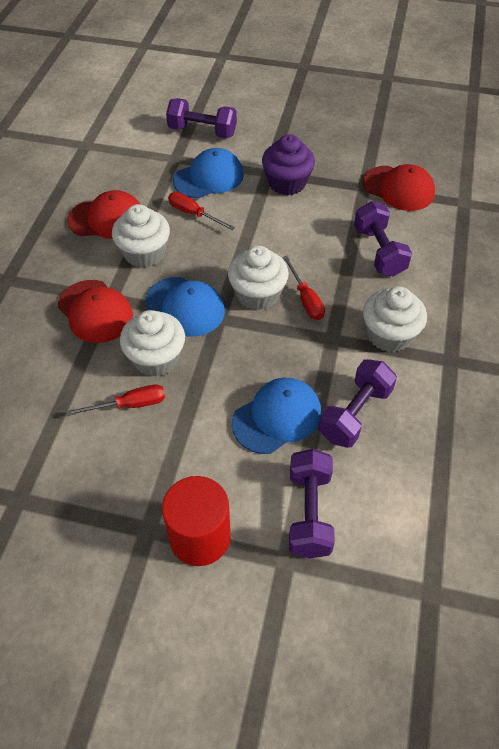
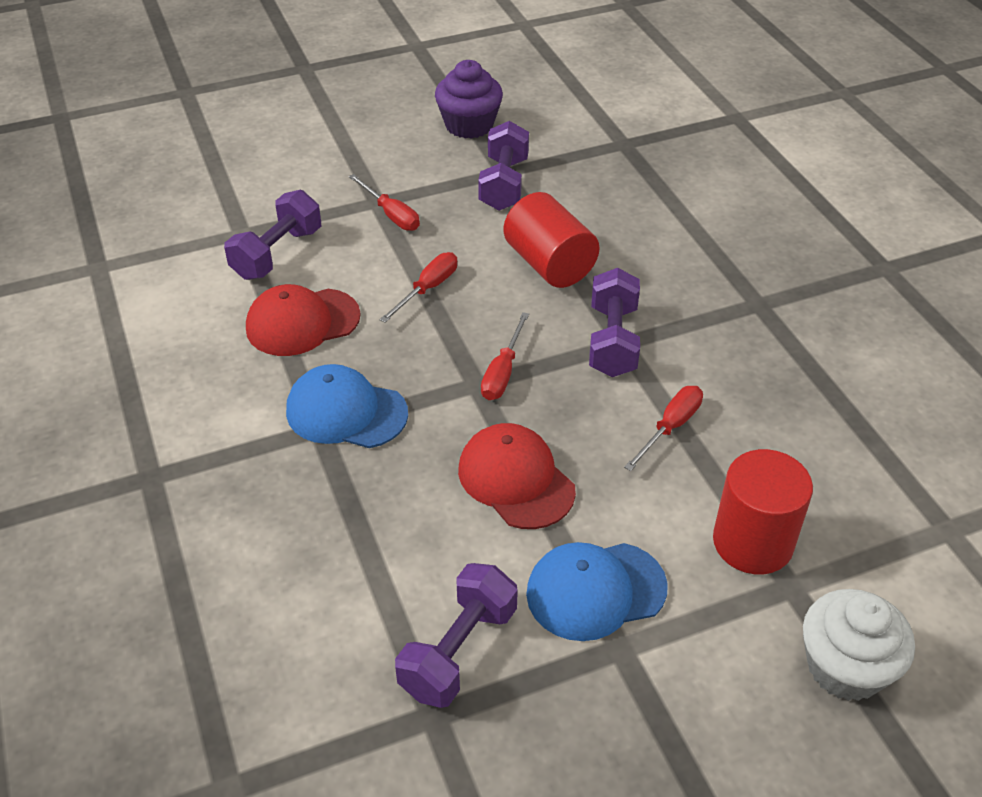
blue cap: 3 -> 2
red cap: 3 -> 2
red cylinder: 1 -> 2
red screwdriver: 3 -> 4
white cupcake: 4 -> 1

